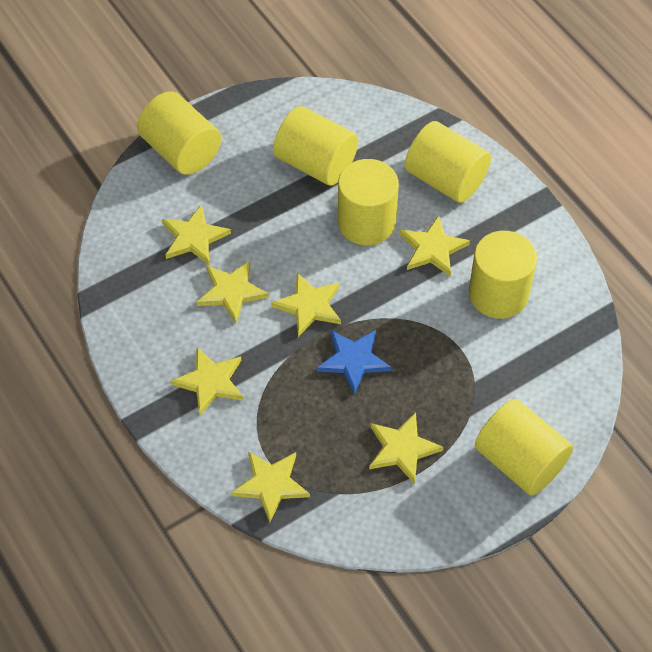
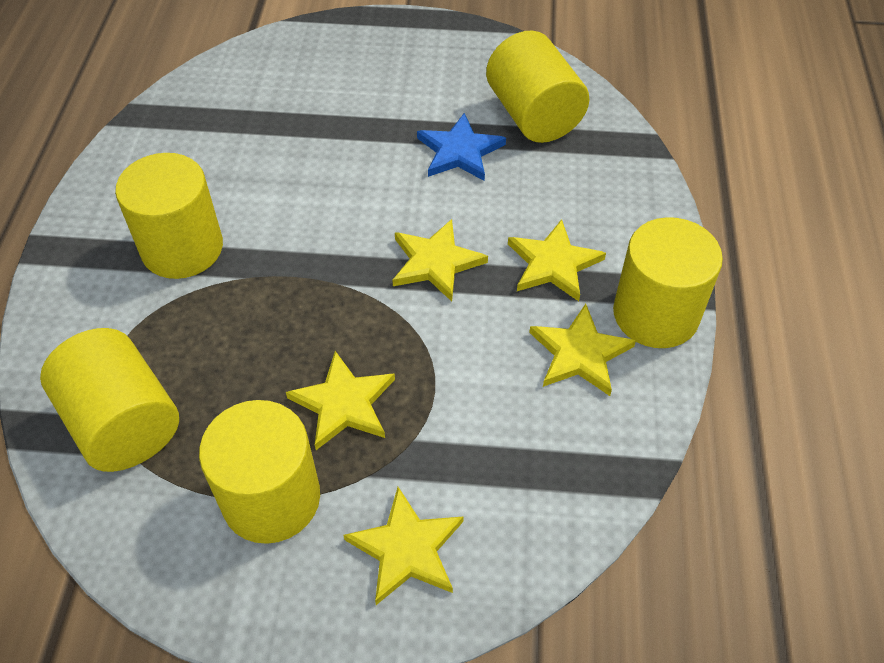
yellow cylinder: 6 -> 5
yellow star: 7 -> 5

